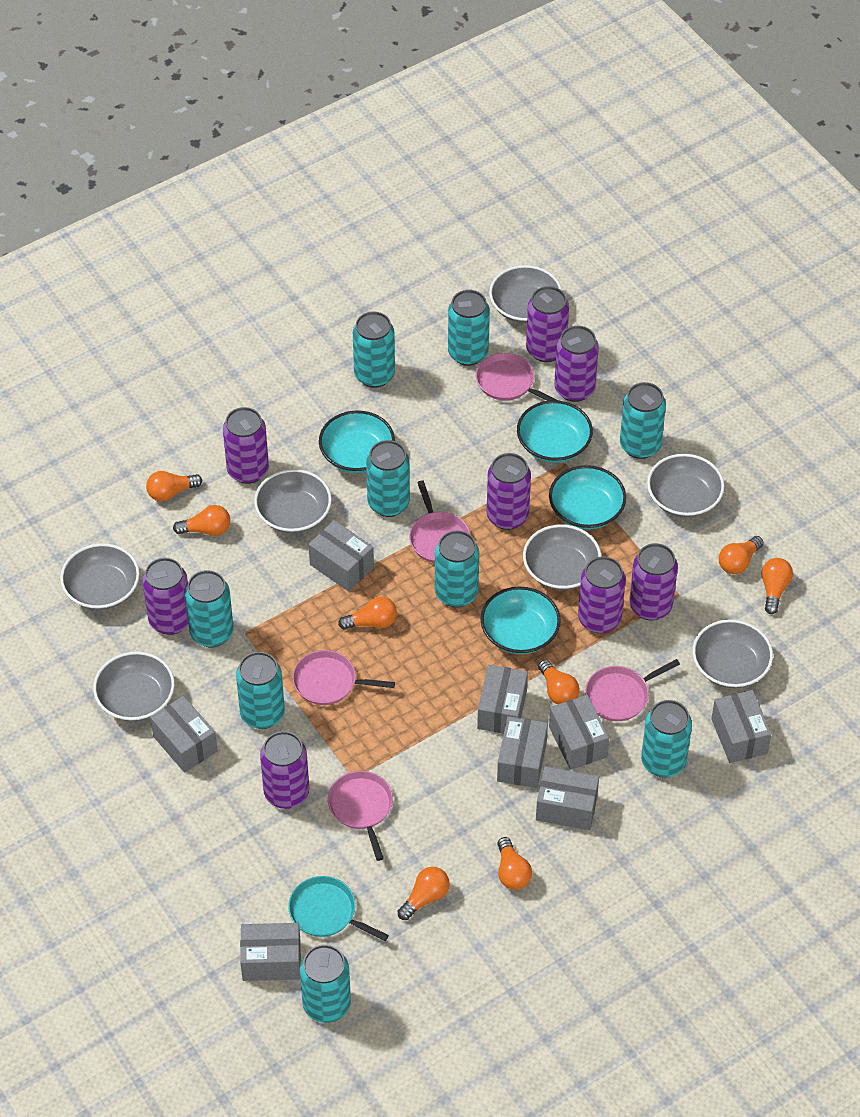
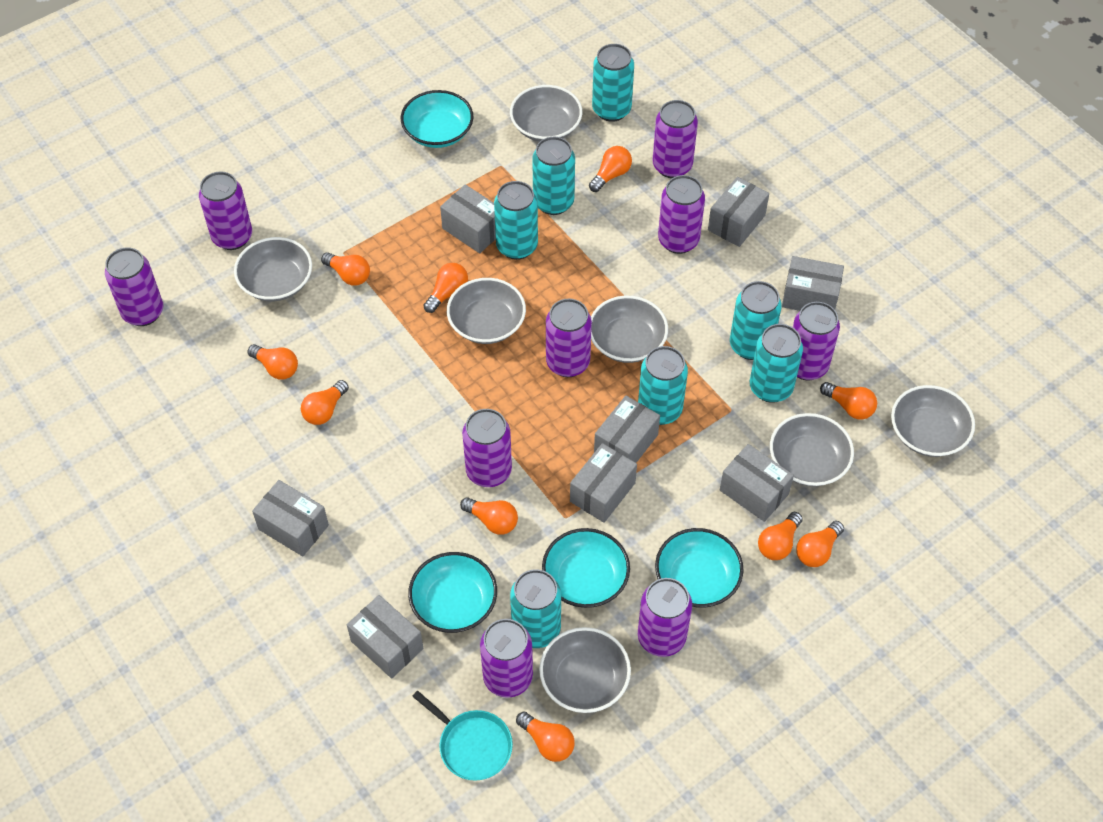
orange light bulb: 8 -> 10
pink pan: 5 -> 0
purple can: 8 -> 9
turquoise can: 9 -> 7

